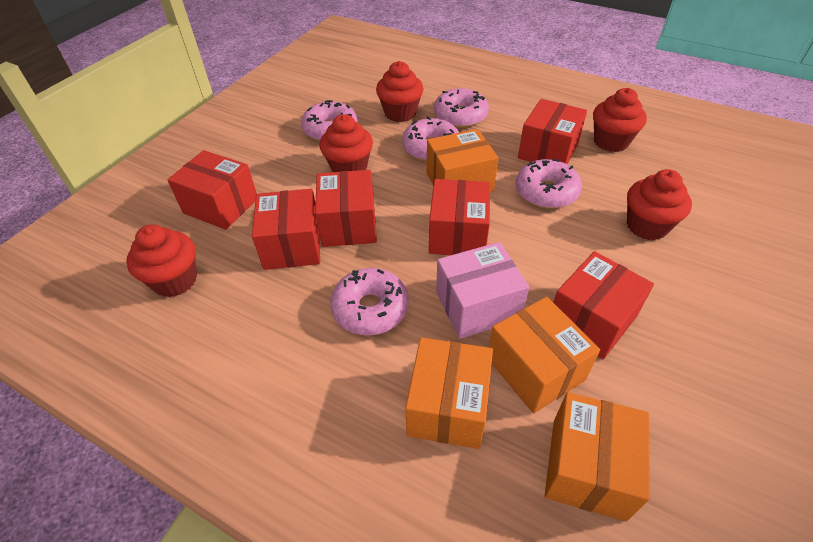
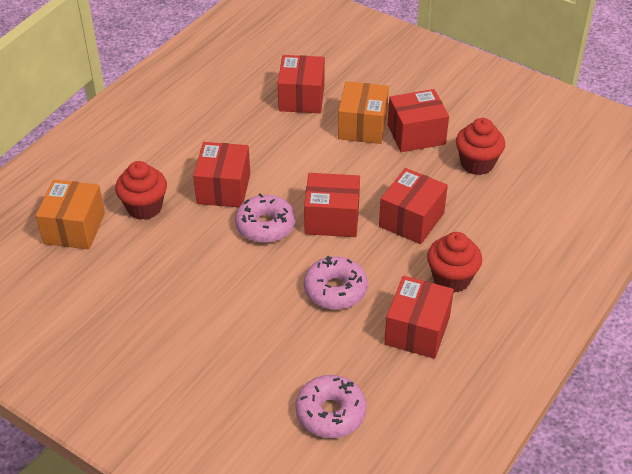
orange box: 4 -> 2
pink box: 1 -> 0
pink donut: 5 -> 3
red cupcake: 5 -> 3

